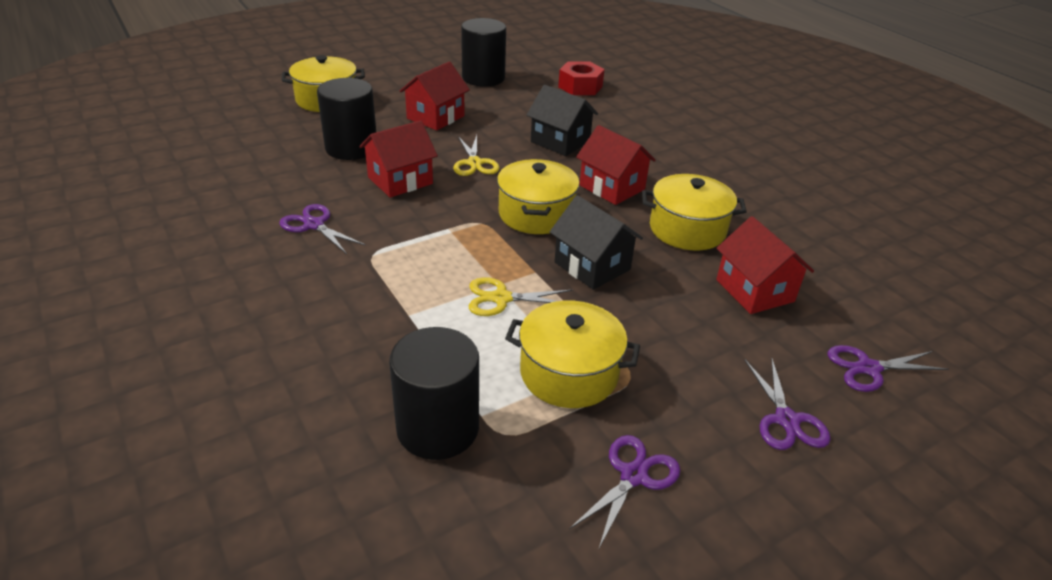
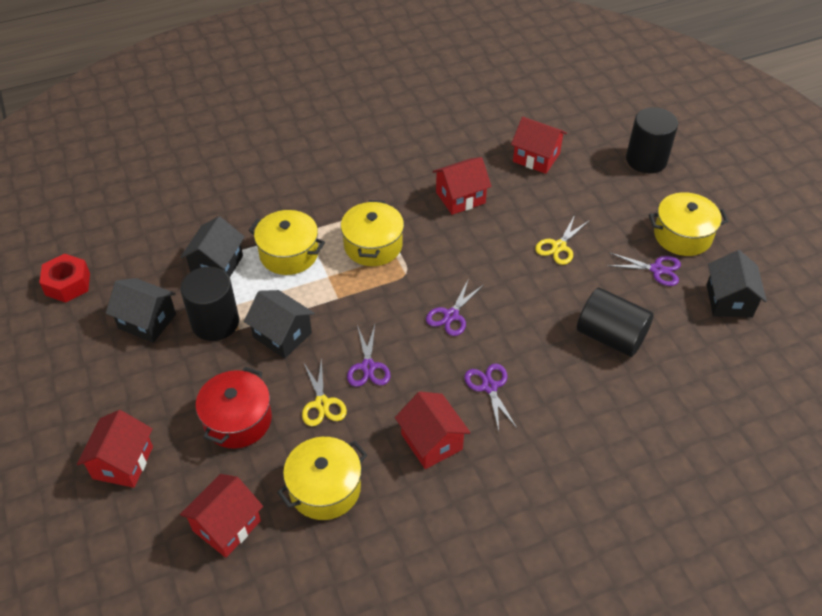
black house: 2 -> 4
red house: 4 -> 5
red pot: 0 -> 1

